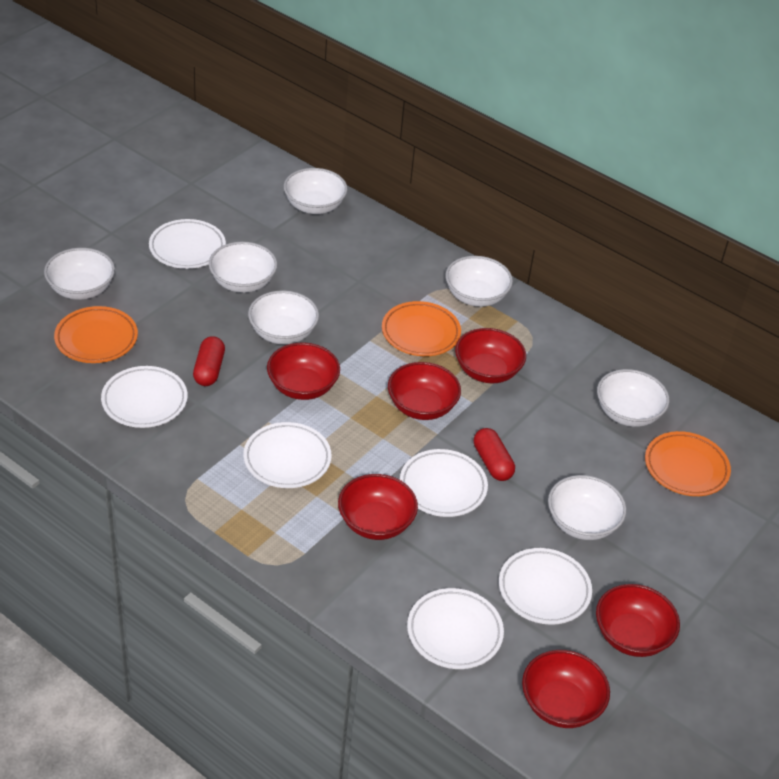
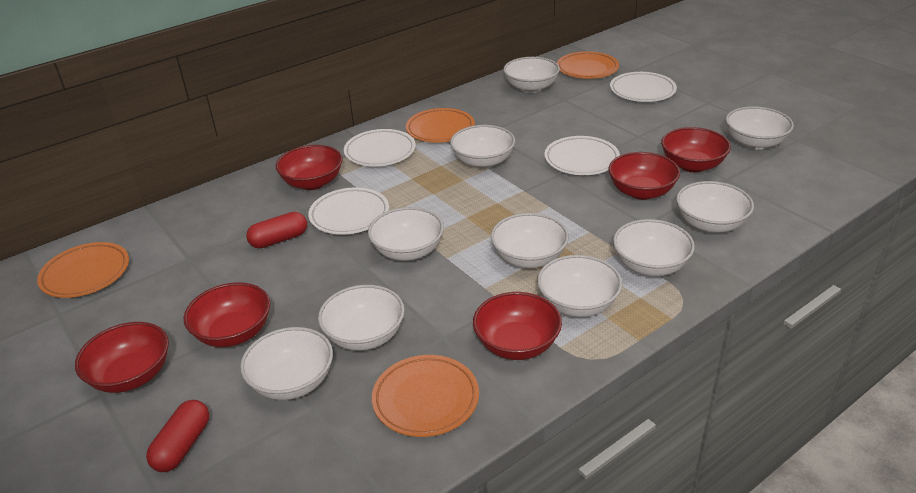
orange plate: 3 -> 4
white bowl: 7 -> 10
white plate: 6 -> 4

